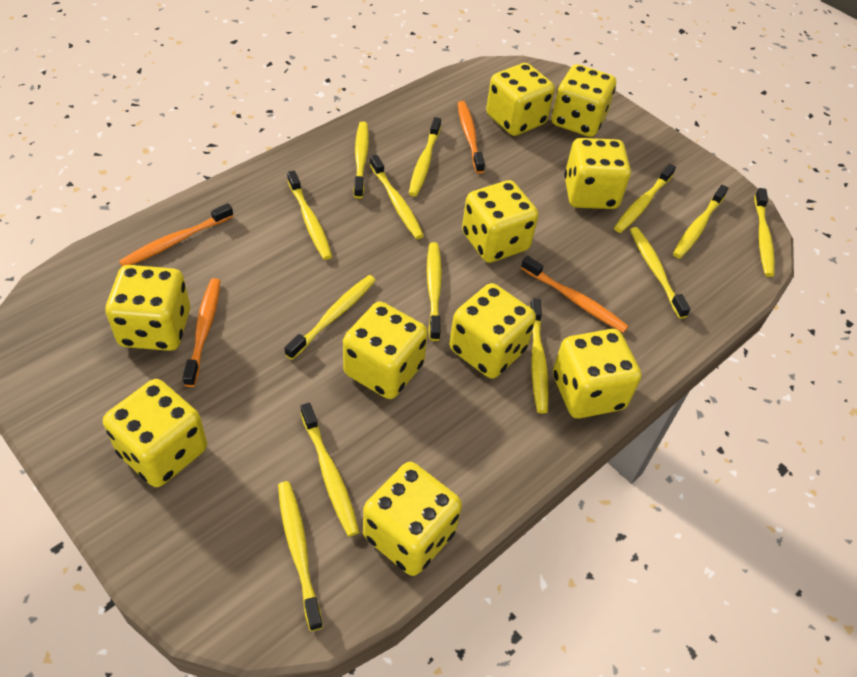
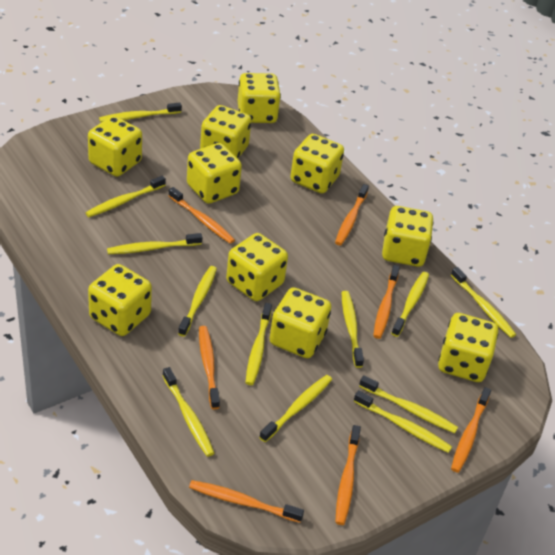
orange toothbrush: 4 -> 7
yellow toothbrush: 13 -> 12

